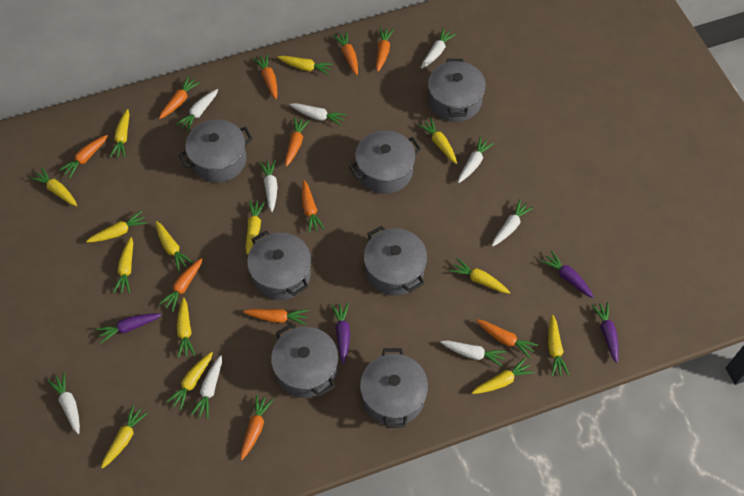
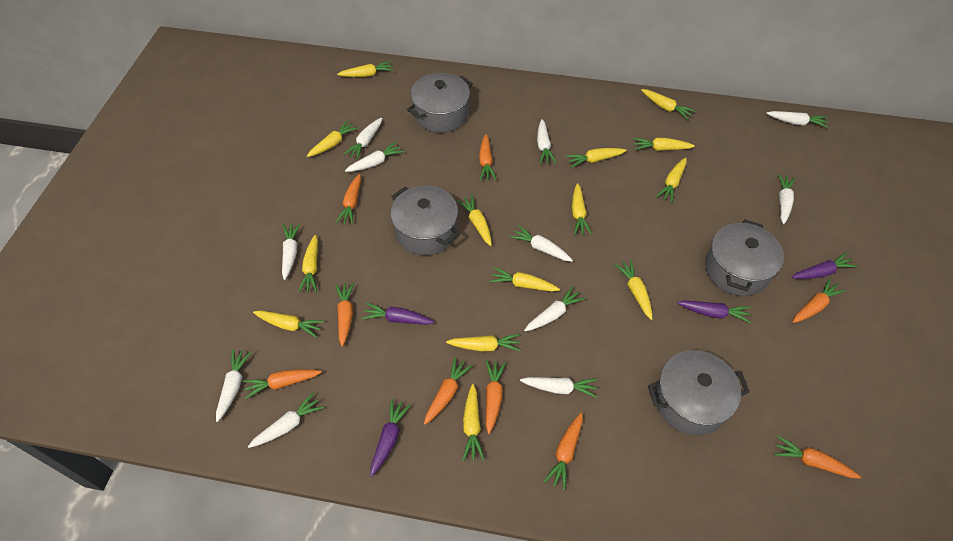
grey pot: 7 -> 4
orange carrot: 11 -> 9
white carrot: 9 -> 11

